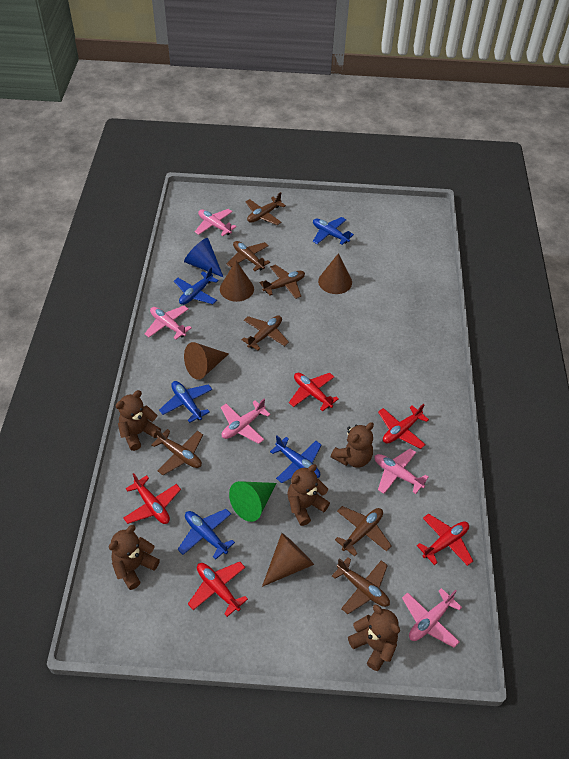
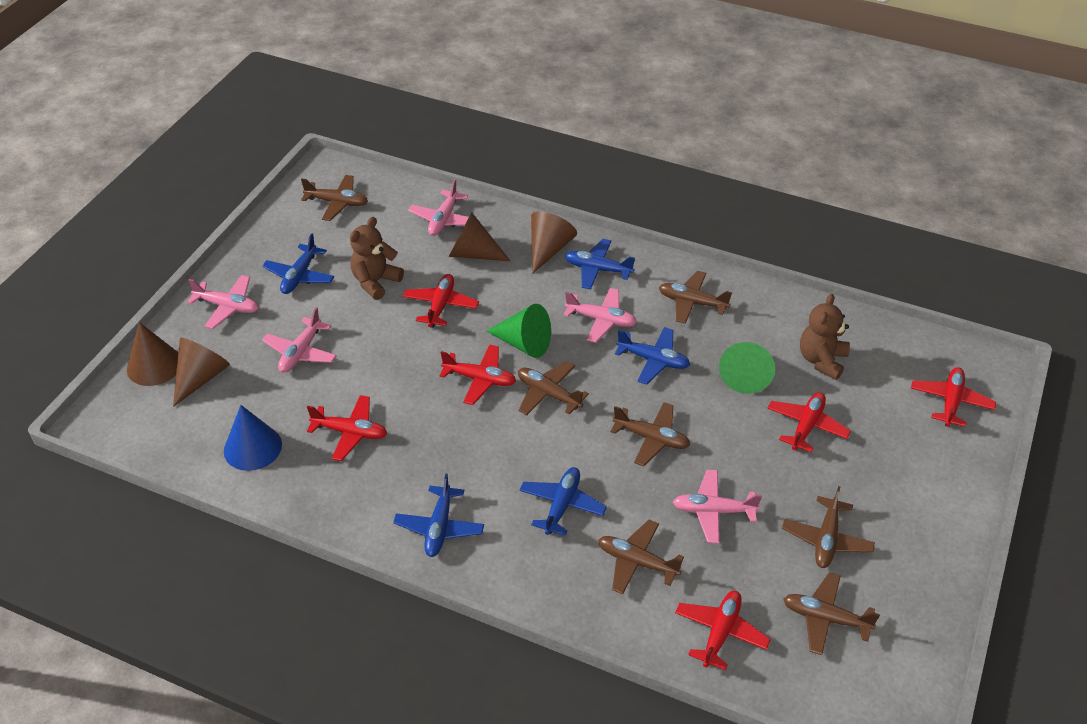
brown teddy bear: 5 -> 2
green cone: 1 -> 2
red plane: 5 -> 6

